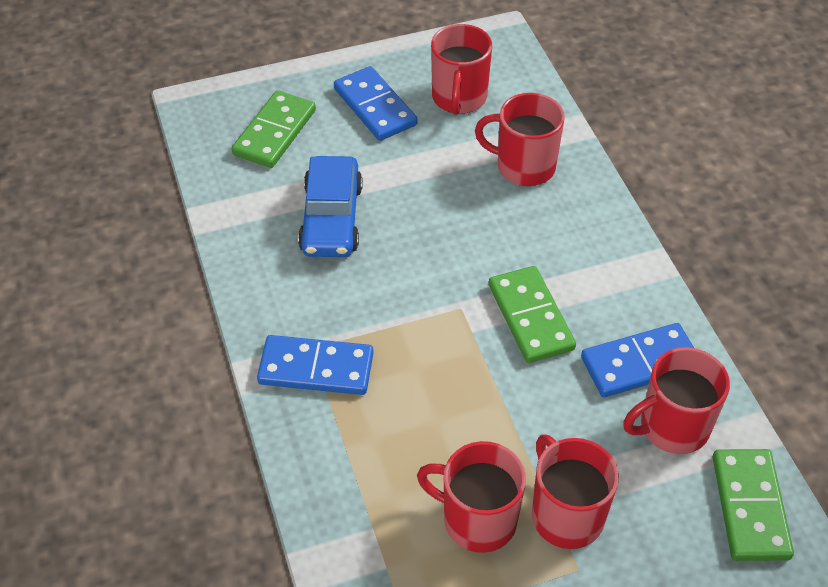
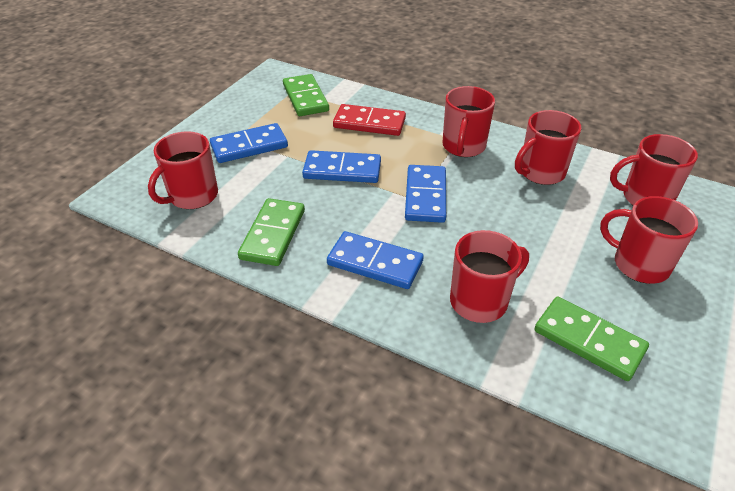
blue car: 1 -> 0
blue domino: 3 -> 4
red domino: 0 -> 1
red mug: 5 -> 6

